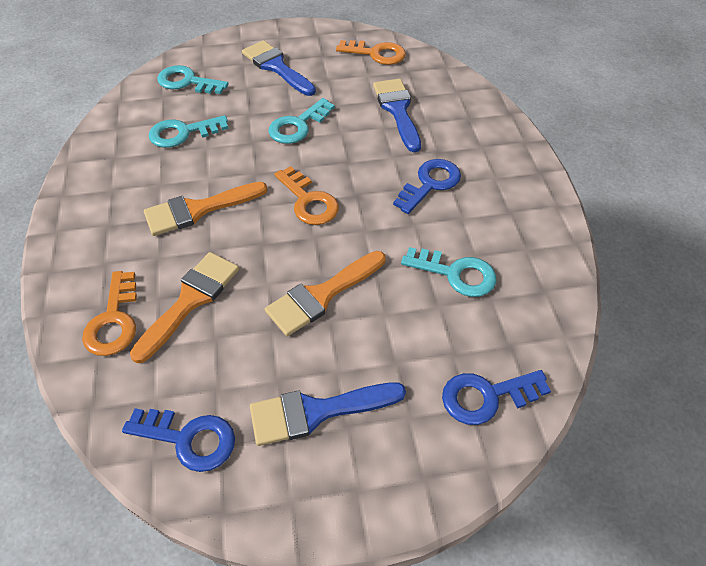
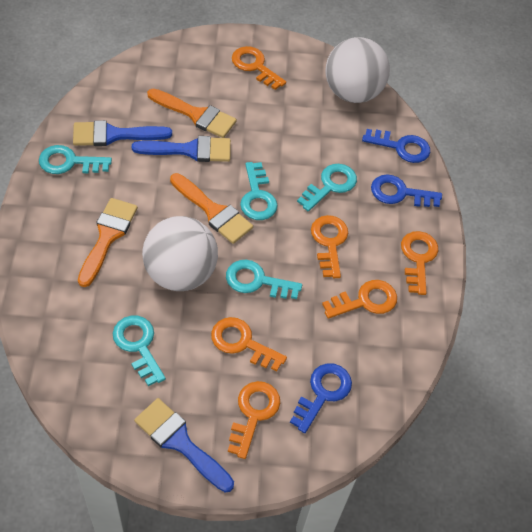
orange key: 3 -> 6
turquoise key: 4 -> 5
white ball: 0 -> 2

